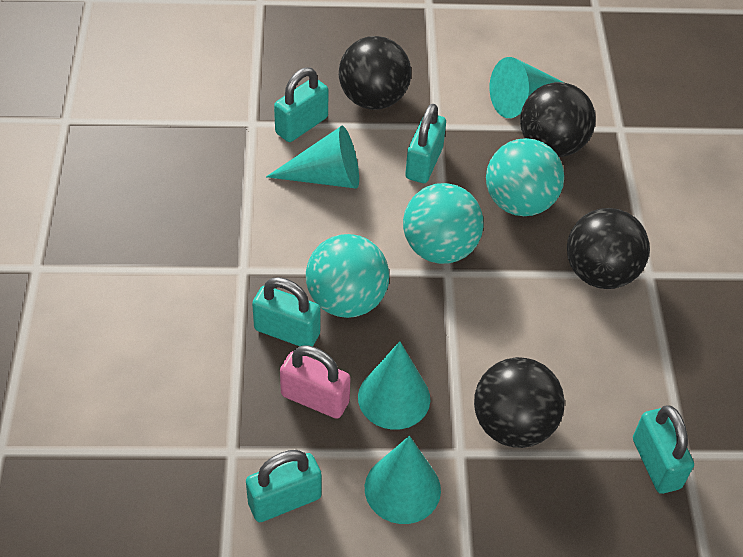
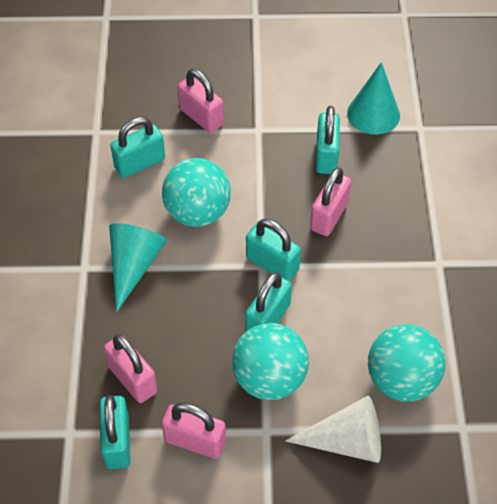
black ball: 4 -> 0
pink padlock: 1 -> 4
turquoise cone: 4 -> 2
white cone: 0 -> 1

